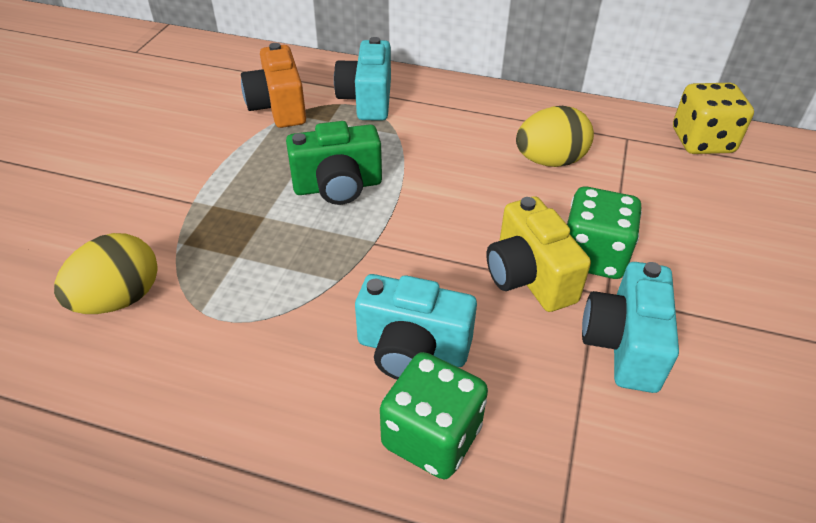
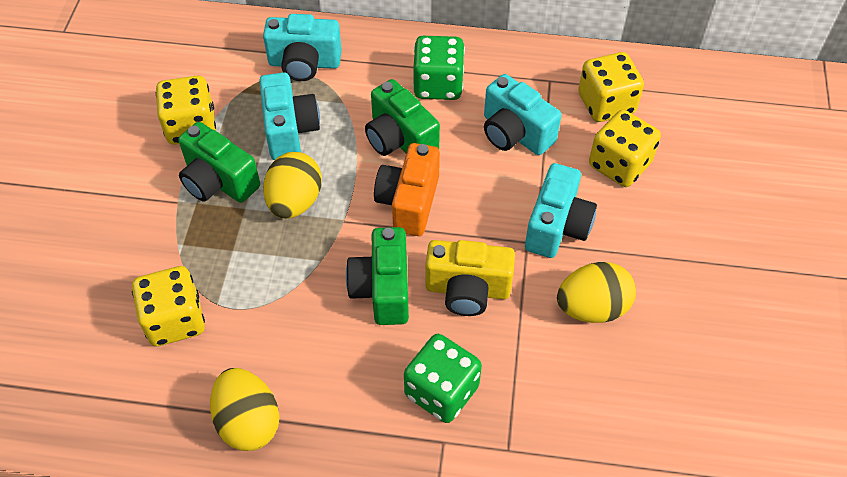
green camera: 1 -> 3
turquoise camera: 3 -> 4
yellow dice: 1 -> 4
yellow egg: 2 -> 3

